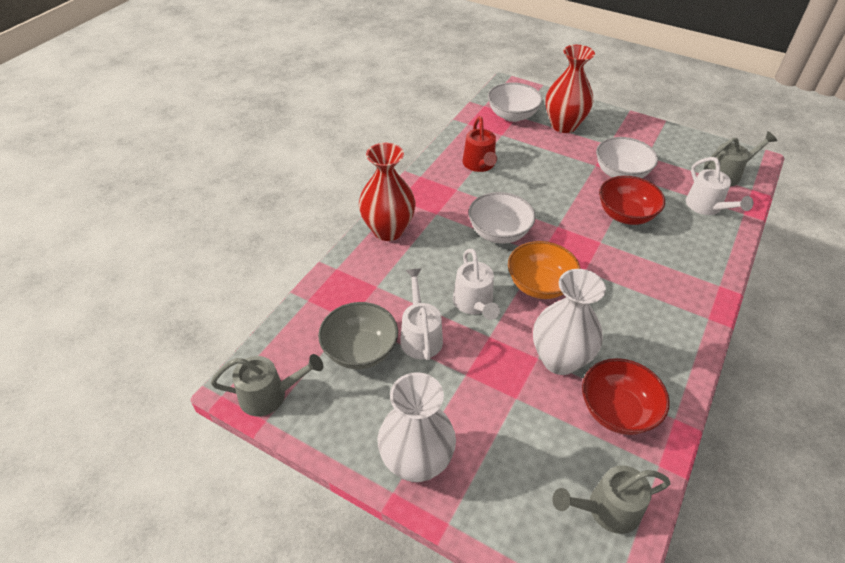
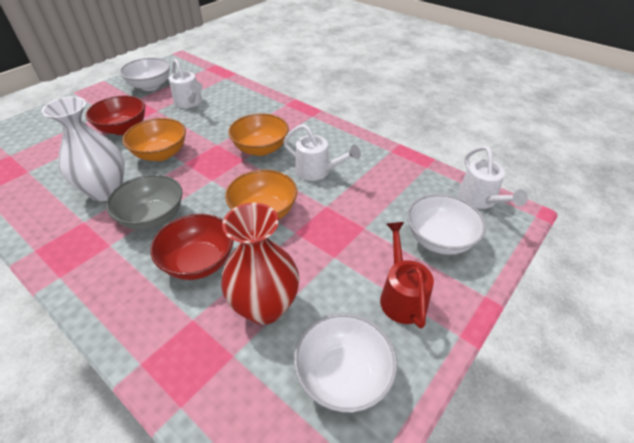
grey watering can: 3 -> 0
orange bowl: 1 -> 3
red vase: 2 -> 1
white vase: 2 -> 1

